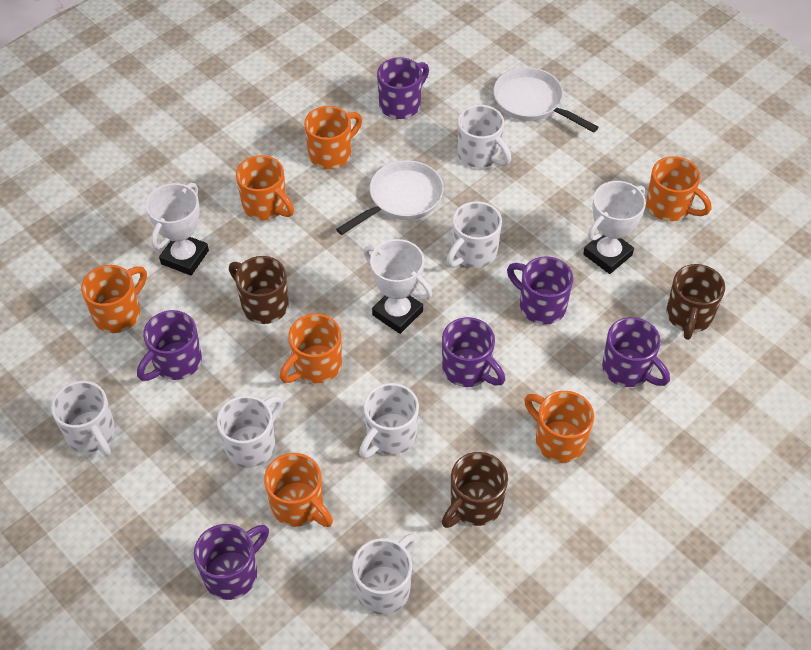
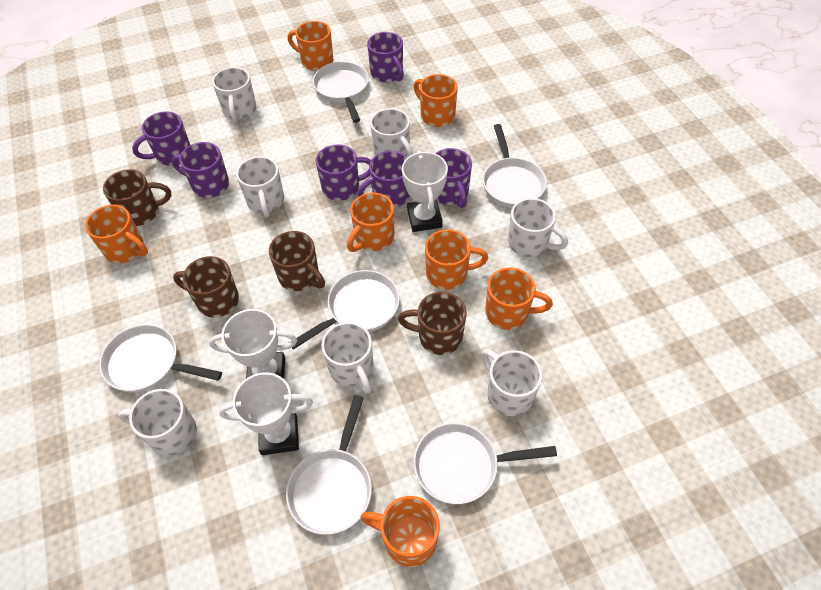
brown mug: 3 -> 4
white mug: 6 -> 7
white pan: 2 -> 6

